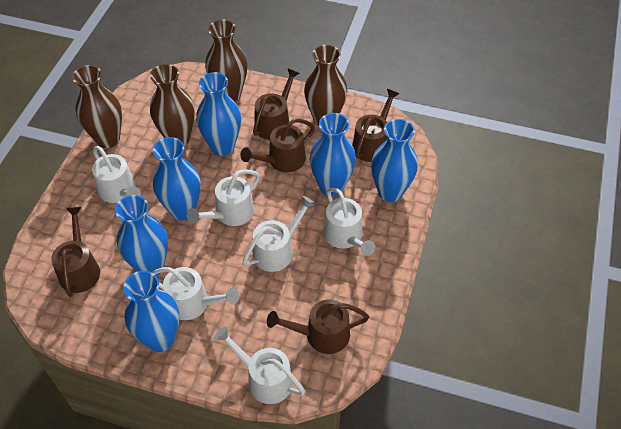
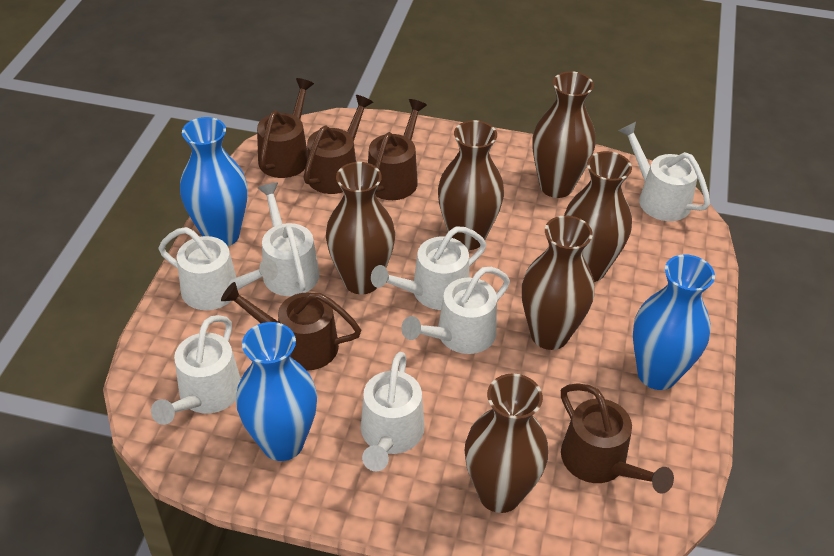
blue vase: 6 -> 3
brown vase: 4 -> 6
white watering can: 6 -> 7

